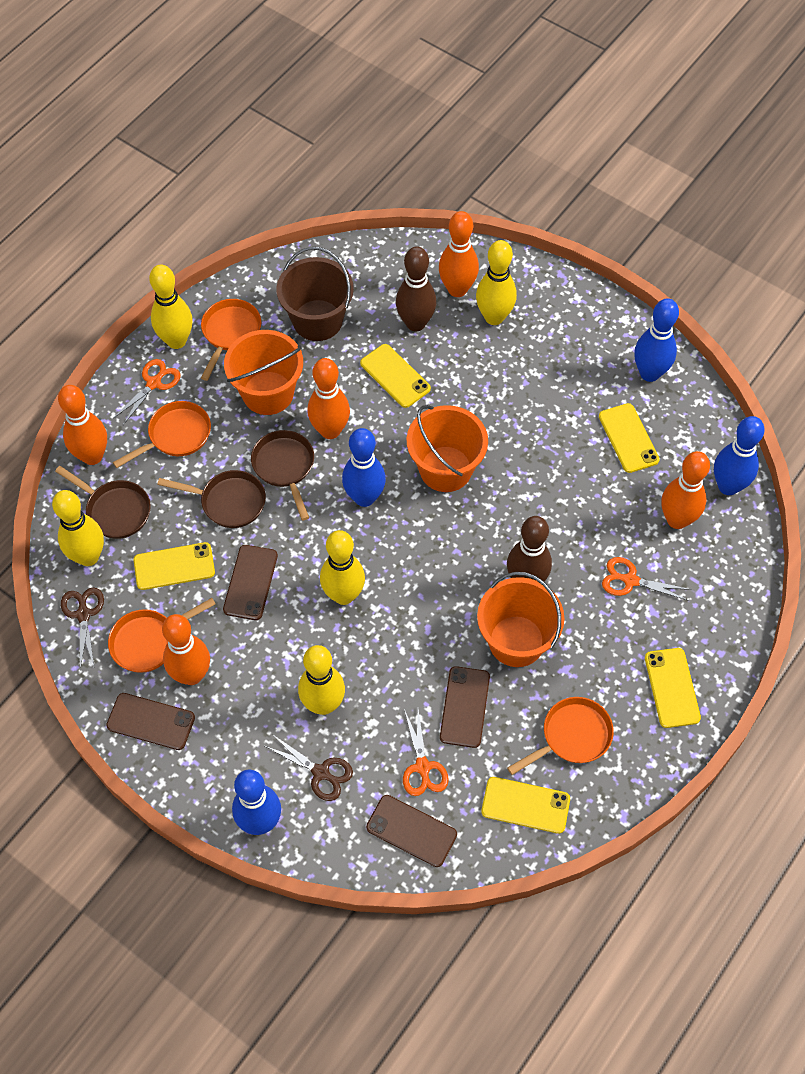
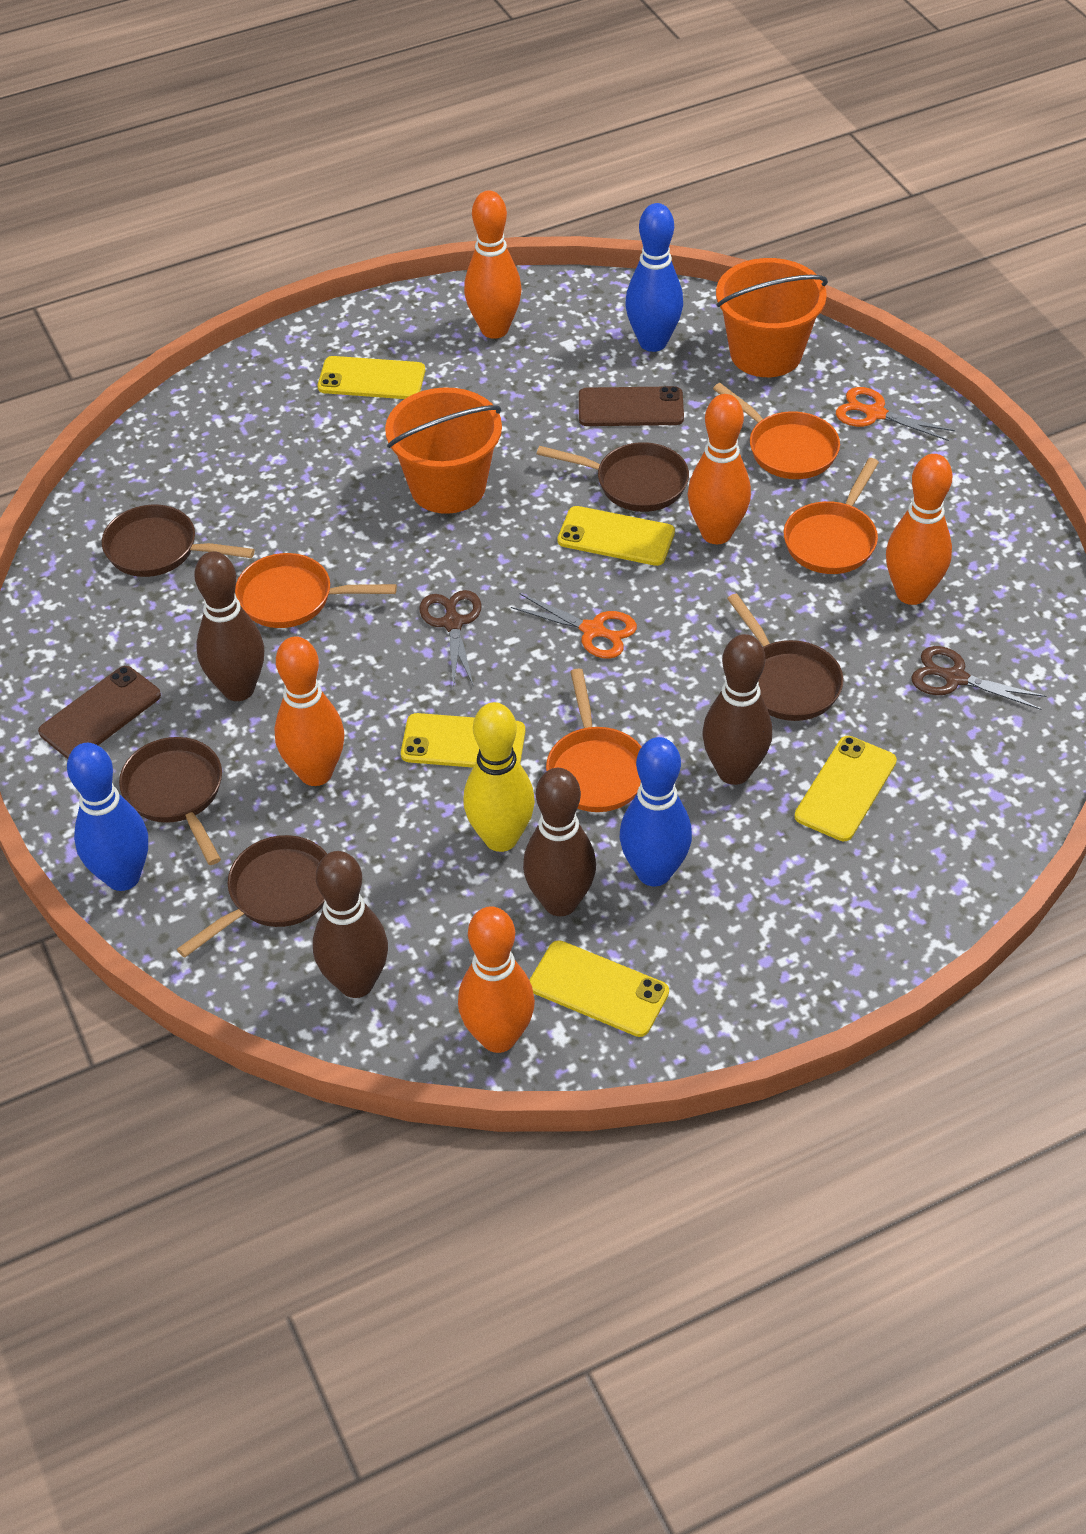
blue bowling pin: 4 -> 3
brown bowling pin: 2 -> 4
brown bucket: 1 -> 0
brown pan: 3 -> 5
brown phone: 4 -> 2
orange bucket: 3 -> 2
orange scissors: 3 -> 2
yellow bowling pin: 5 -> 1

